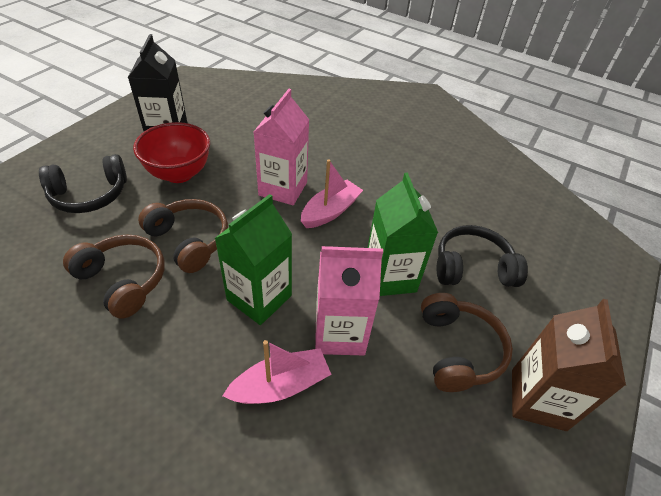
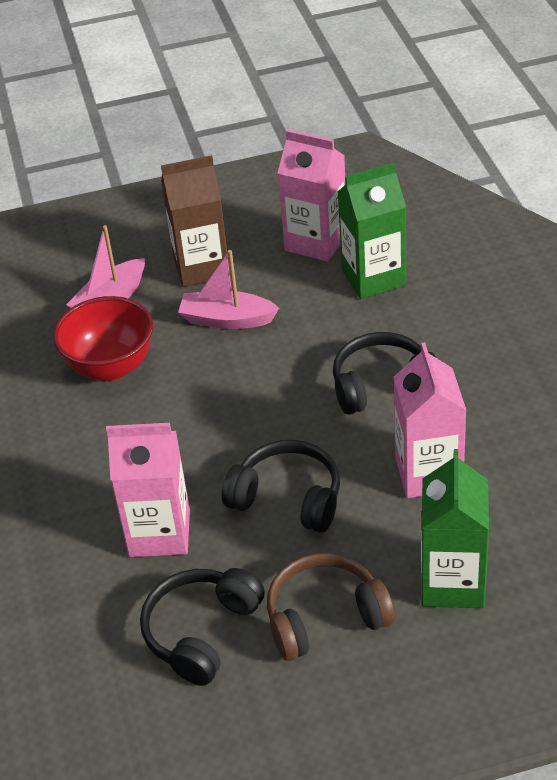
black carton: 1 -> 0
black headphones: 2 -> 3
brown headphones: 3 -> 1
pink carton: 2 -> 3

